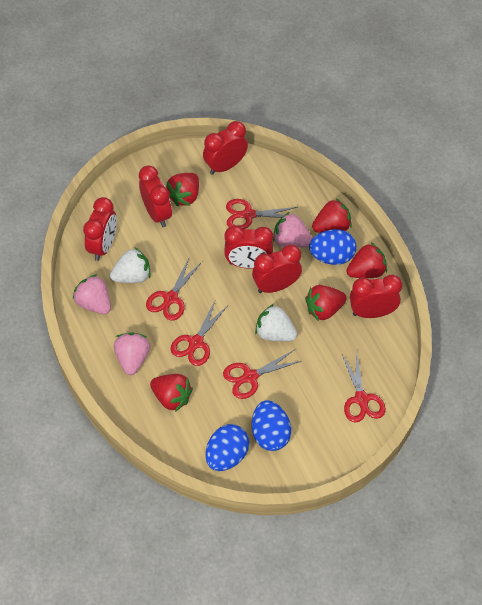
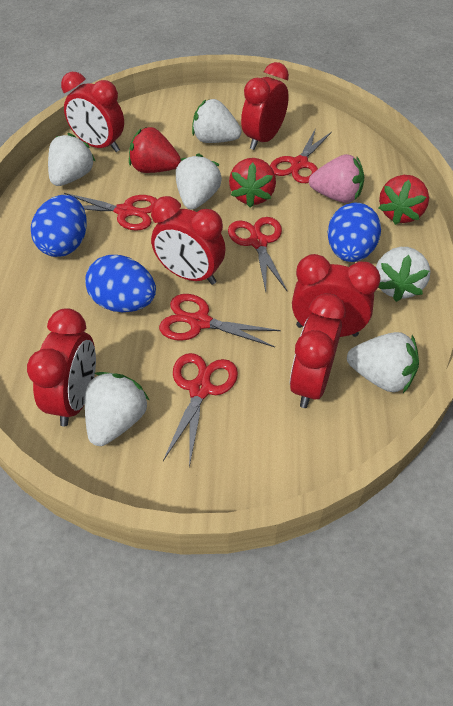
pink strawberry: 3 -> 1
red strawberry: 5 -> 3
white strawberry: 2 -> 6

